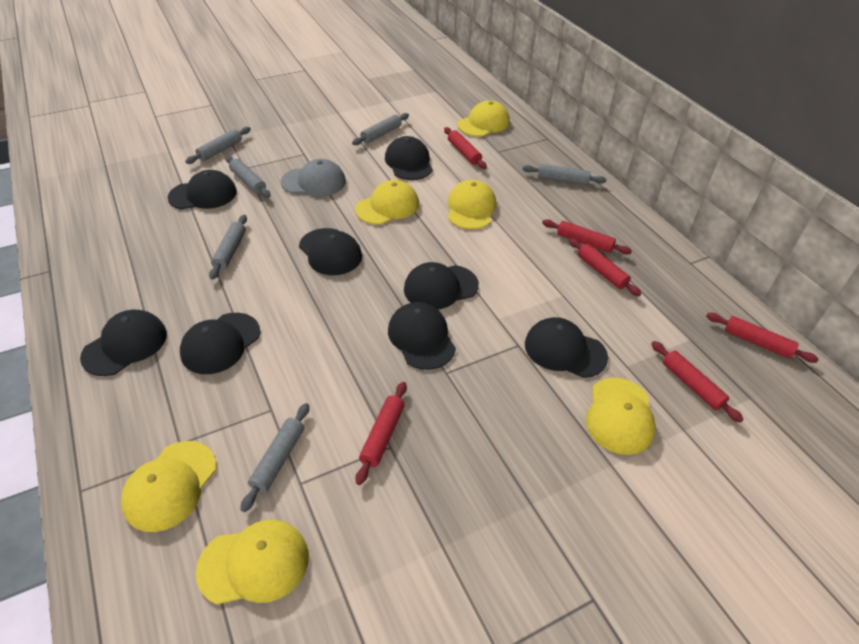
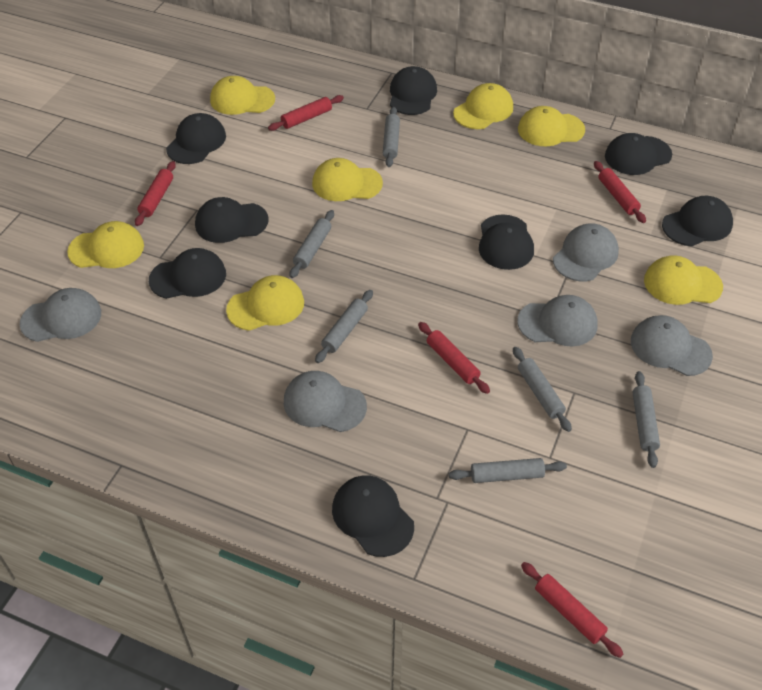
grey cap: 1 -> 5
red rolling pin: 6 -> 5
yellow cap: 6 -> 7

